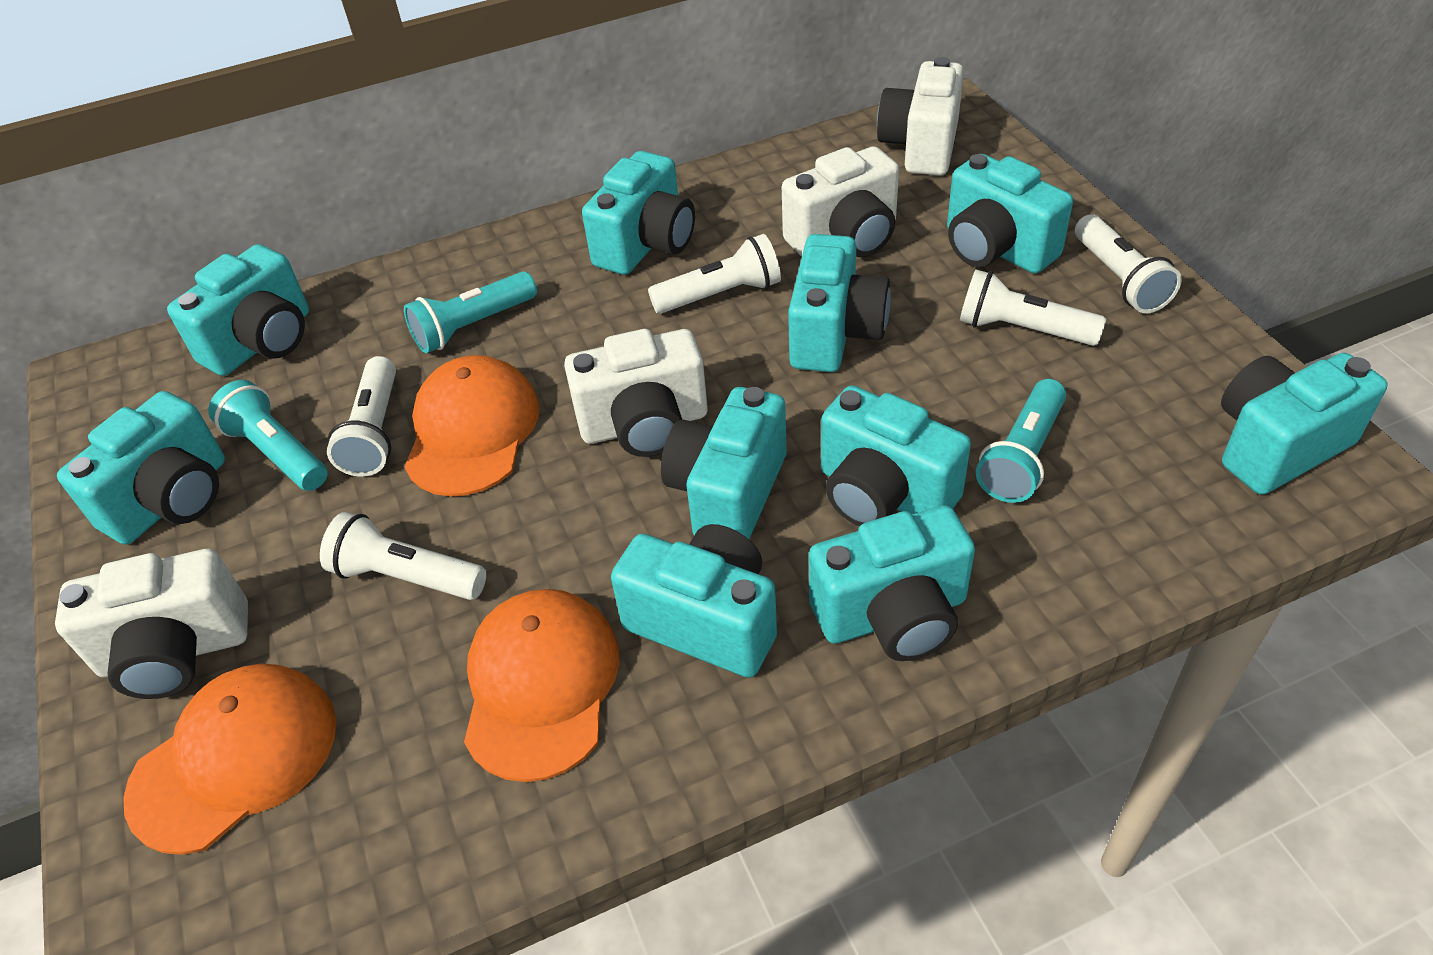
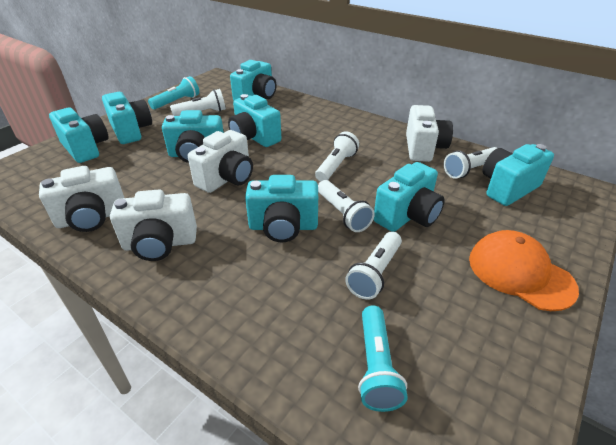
orange cap: 3 -> 1
turquoise camera: 10 -> 8
turquoise flashlight: 3 -> 2

